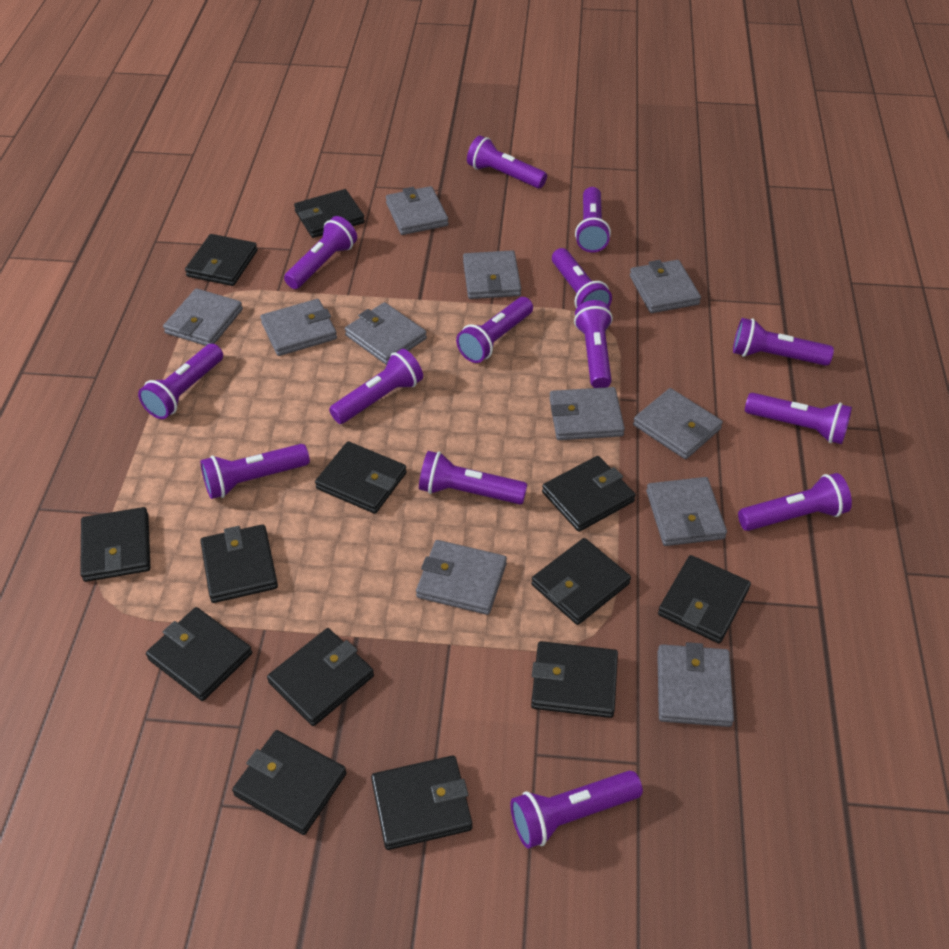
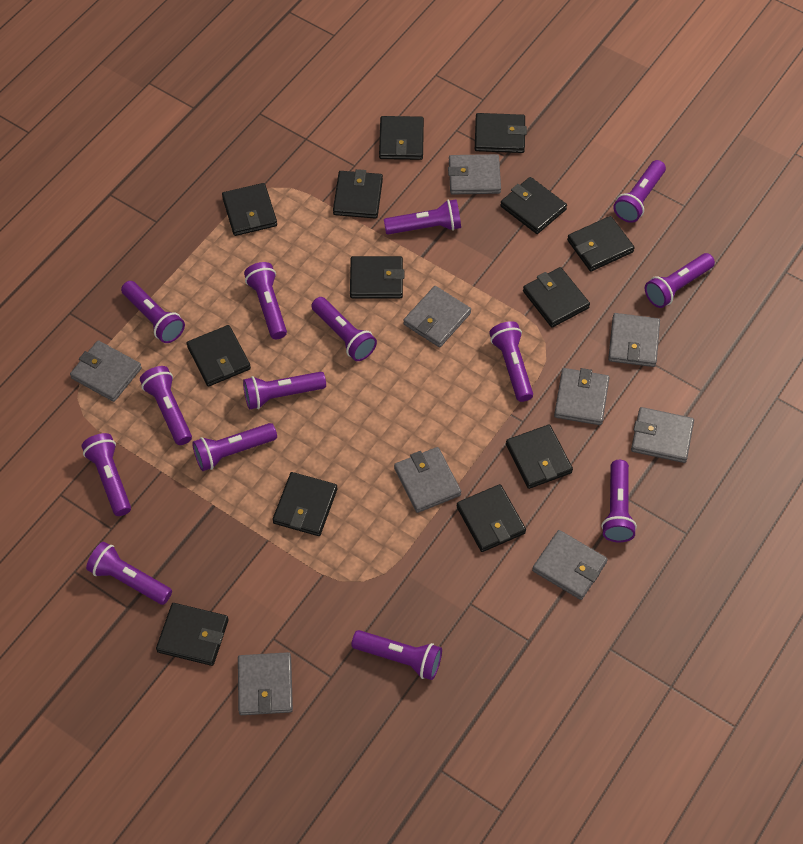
grey wallet: 11 -> 9

